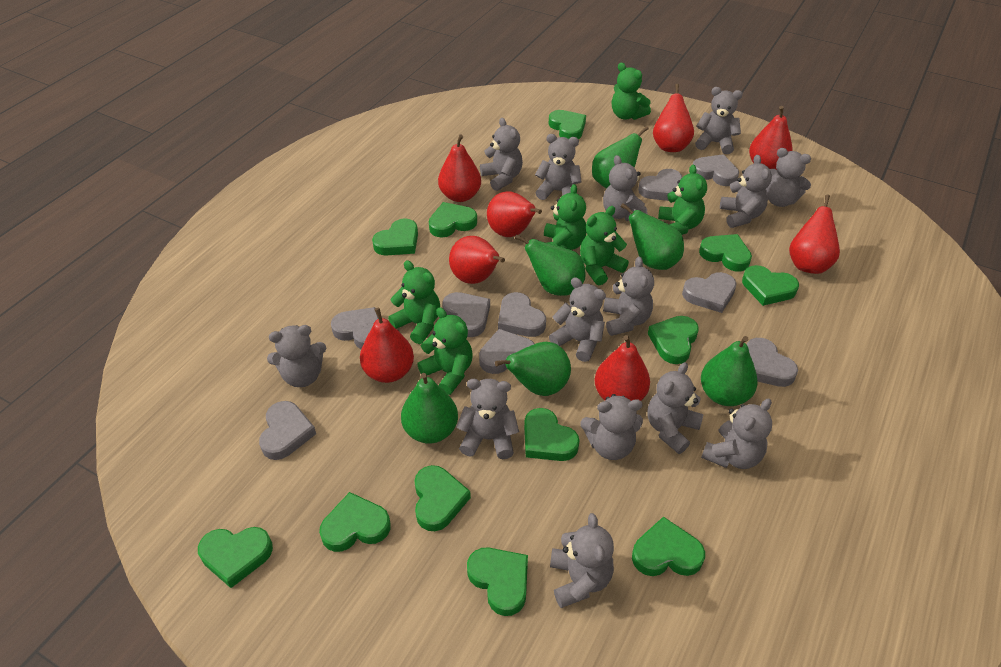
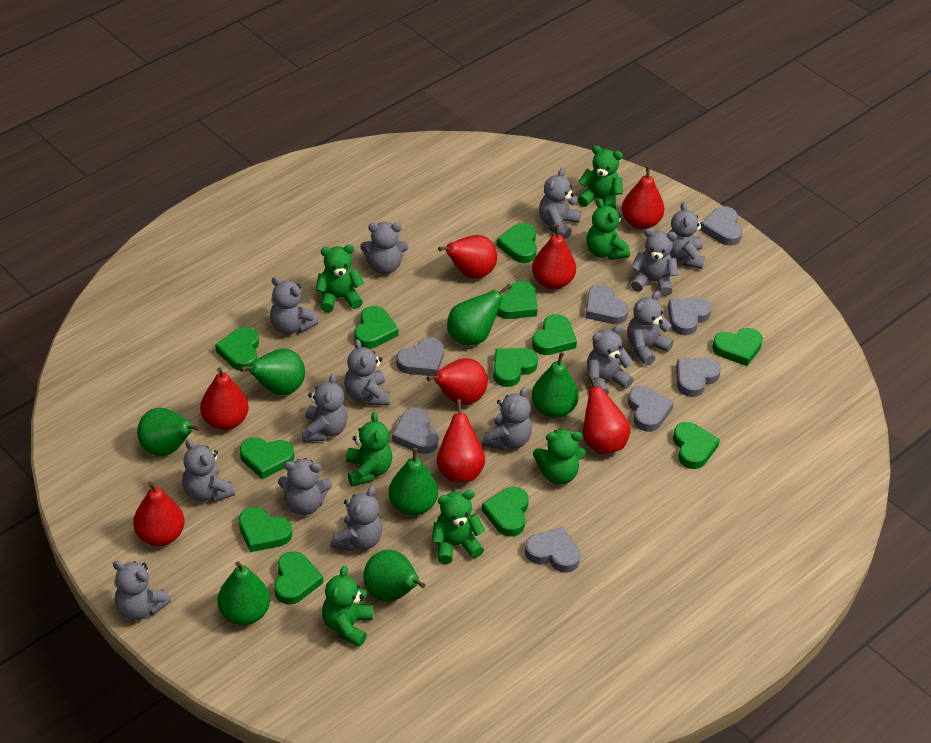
green pear: 6 -> 7
green teddy bear: 6 -> 7
grey heart: 9 -> 8

